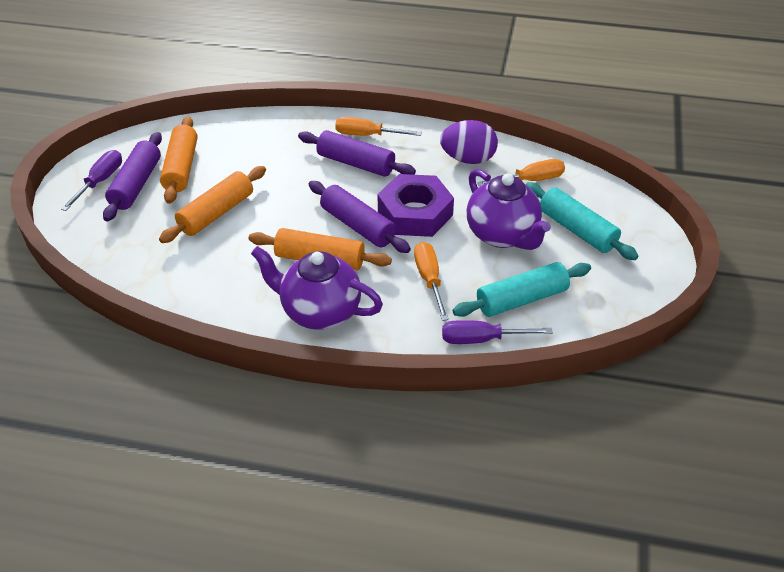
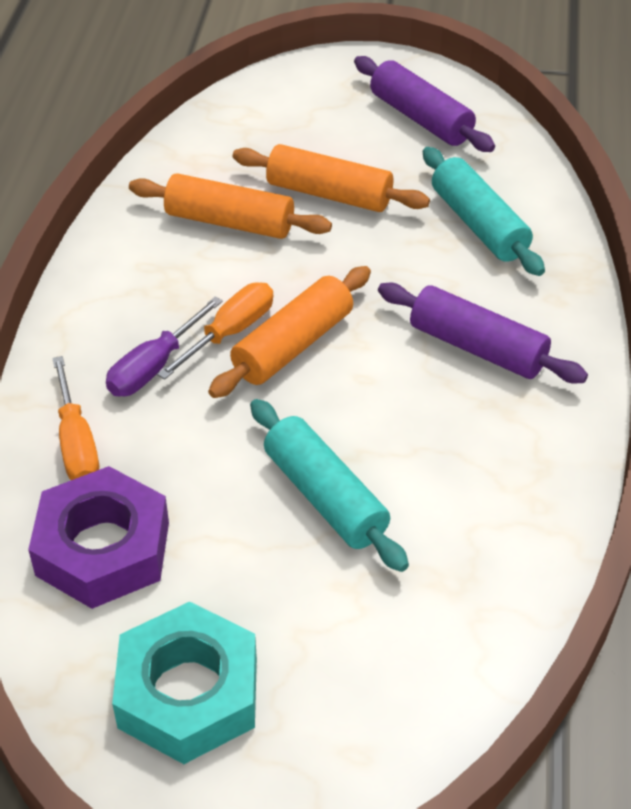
orange screwdriver: 3 -> 2
purple egg: 1 -> 0
purple rolling pin: 3 -> 2
purple screwdriver: 2 -> 1
purple teapot: 2 -> 0
turquoise nut: 0 -> 1

